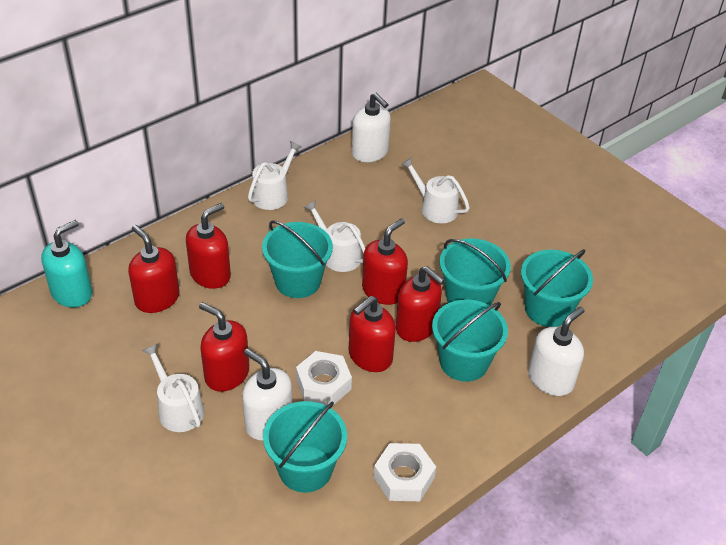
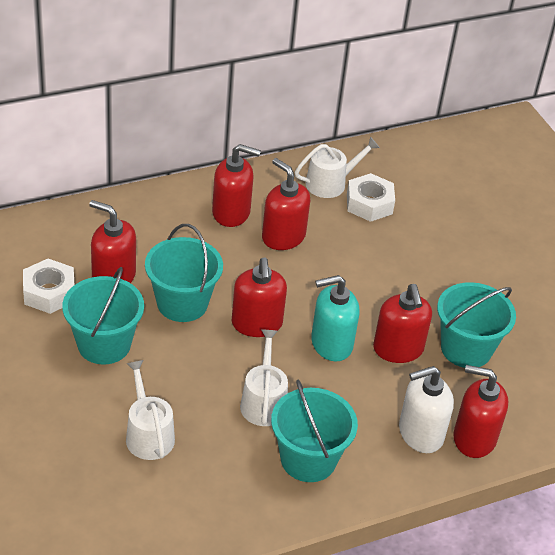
turquoise bucket: 5 -> 4
white soap dispenser: 3 -> 1
white watering can: 4 -> 3

